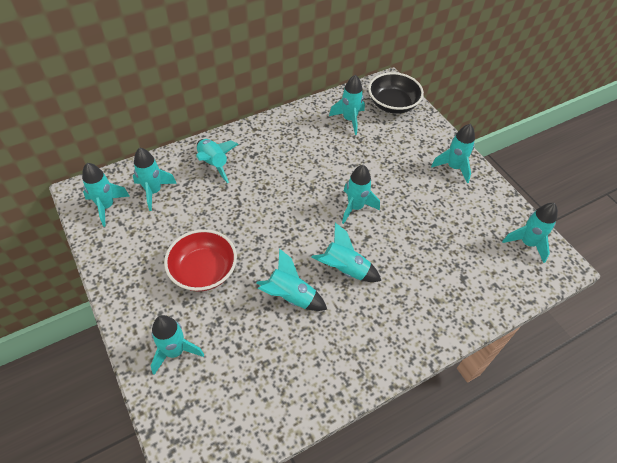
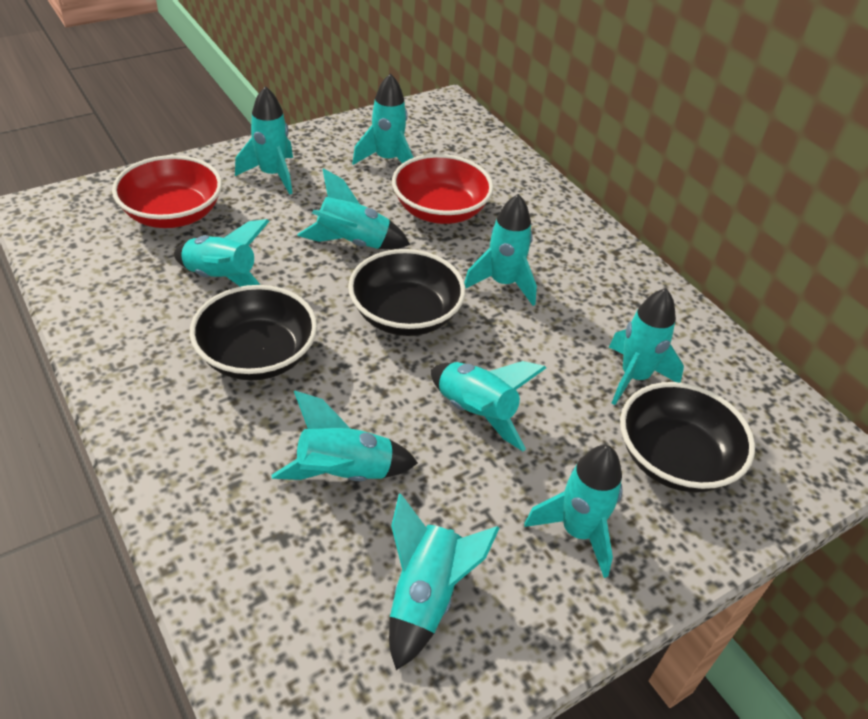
black bowl: 1 -> 3
red bowl: 1 -> 2

